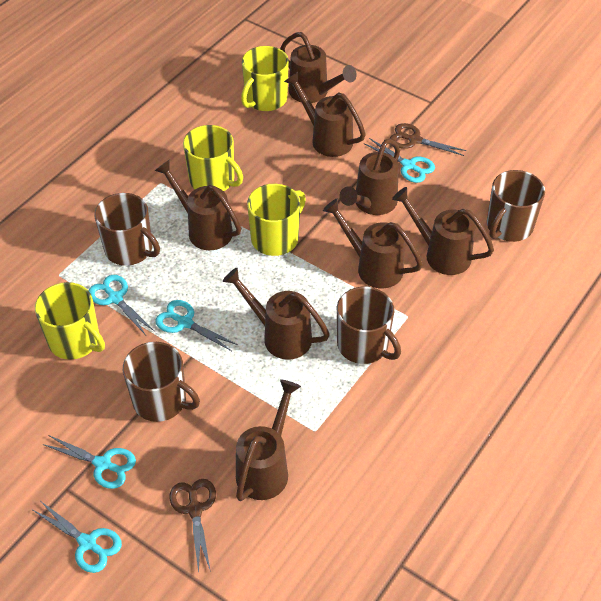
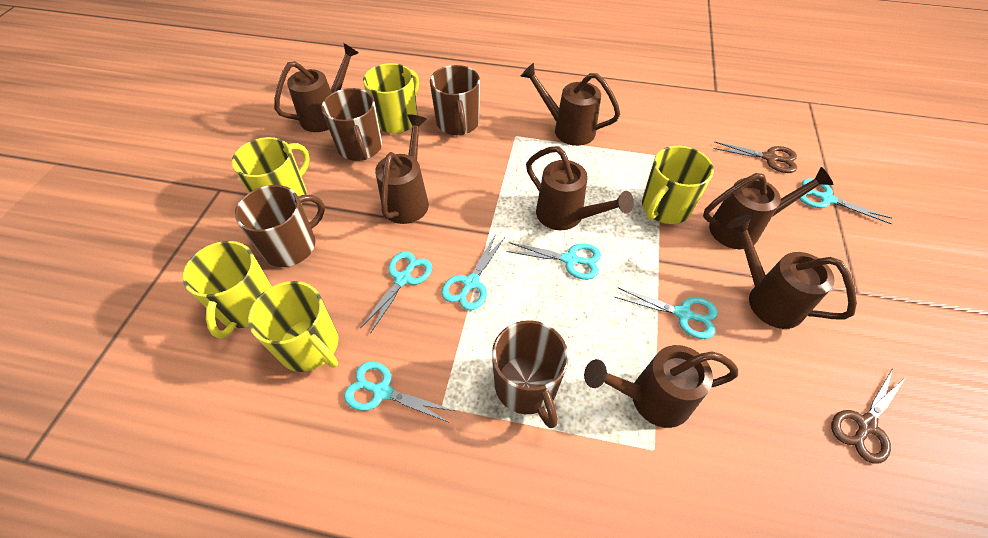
brown watering can: 8 -> 7
turquoise scissors: 5 -> 6
yellow mug: 4 -> 5

